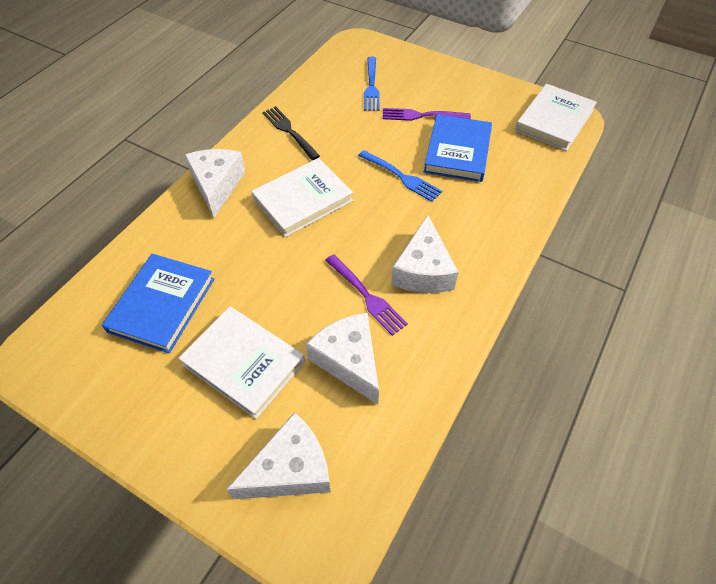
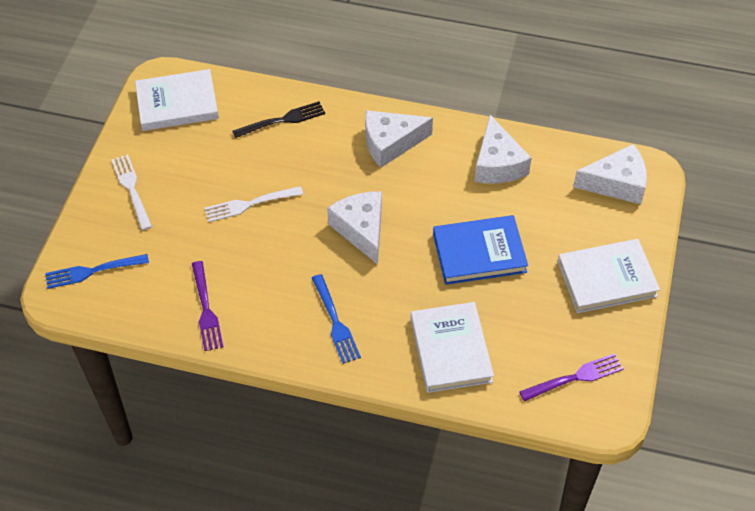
blue book: 2 -> 1
white fork: 0 -> 2

